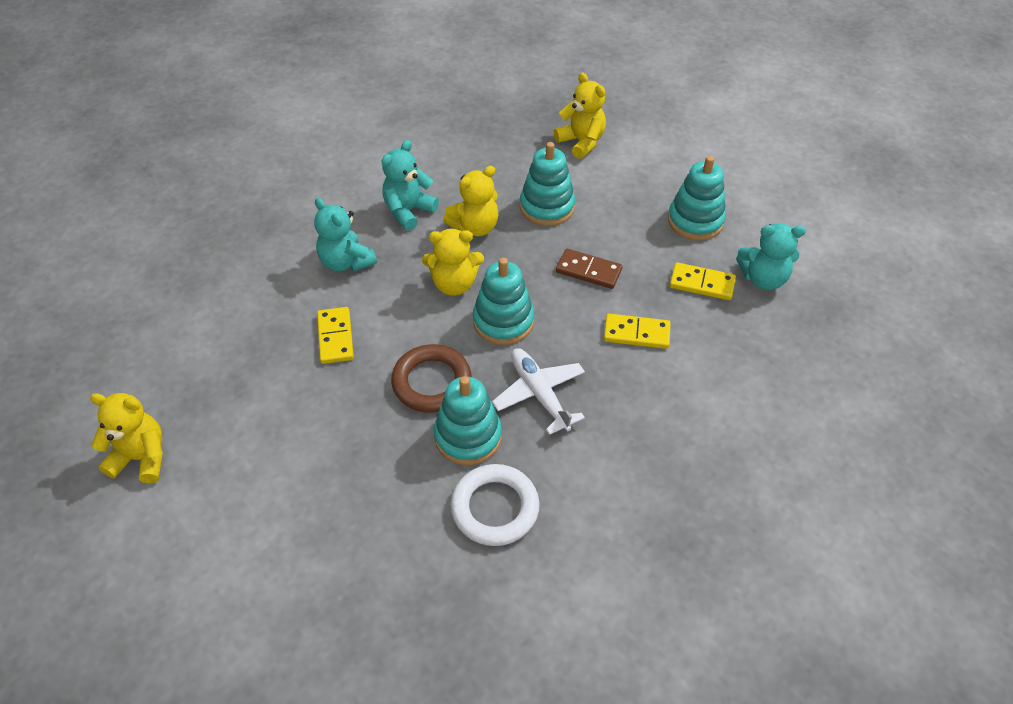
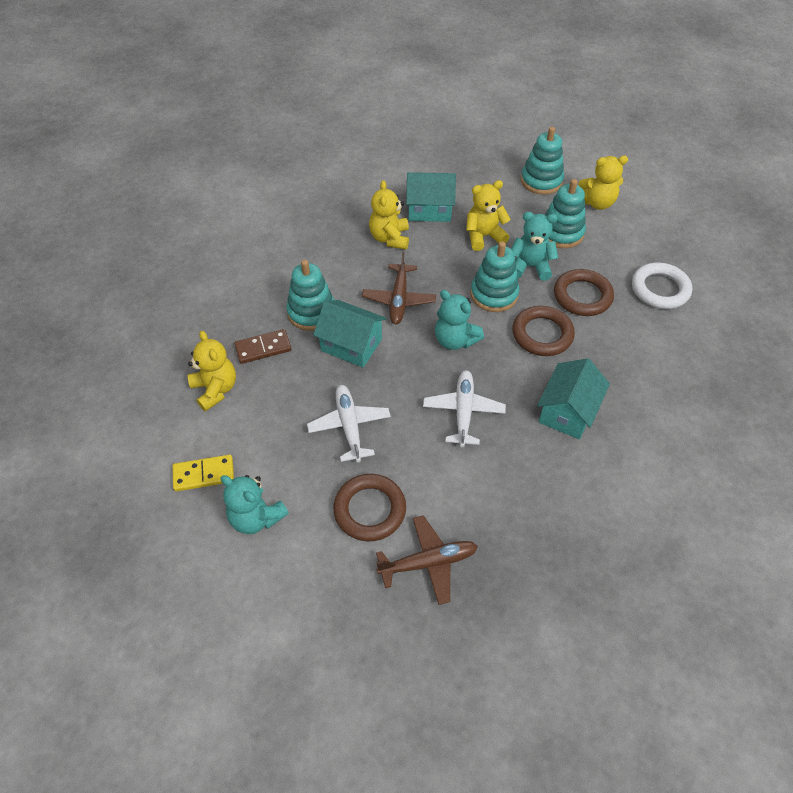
brown plane: 0 -> 2
brown ring: 1 -> 3
turquoise house: 0 -> 3
white plane: 1 -> 2
yellow domino: 3 -> 1

